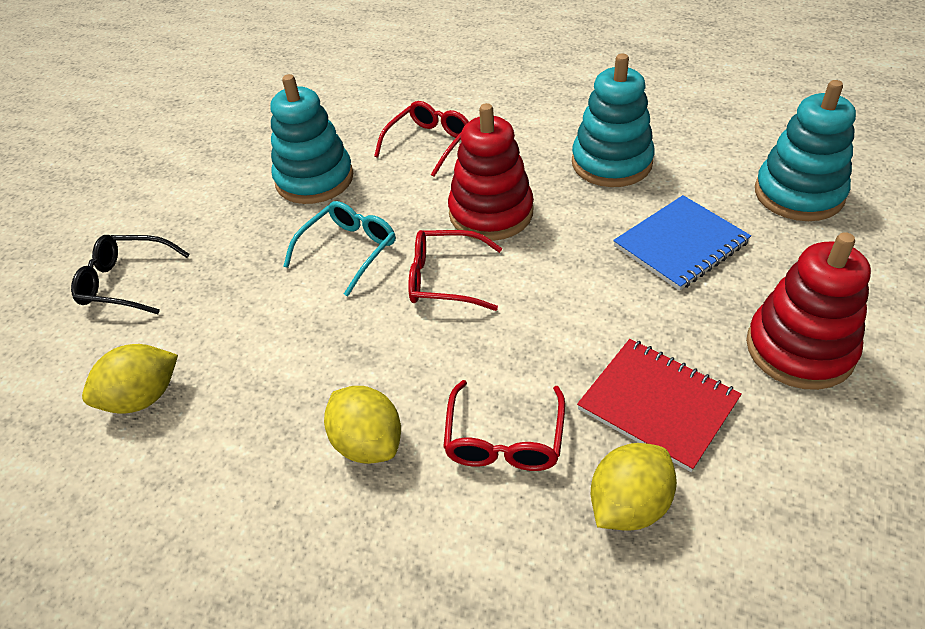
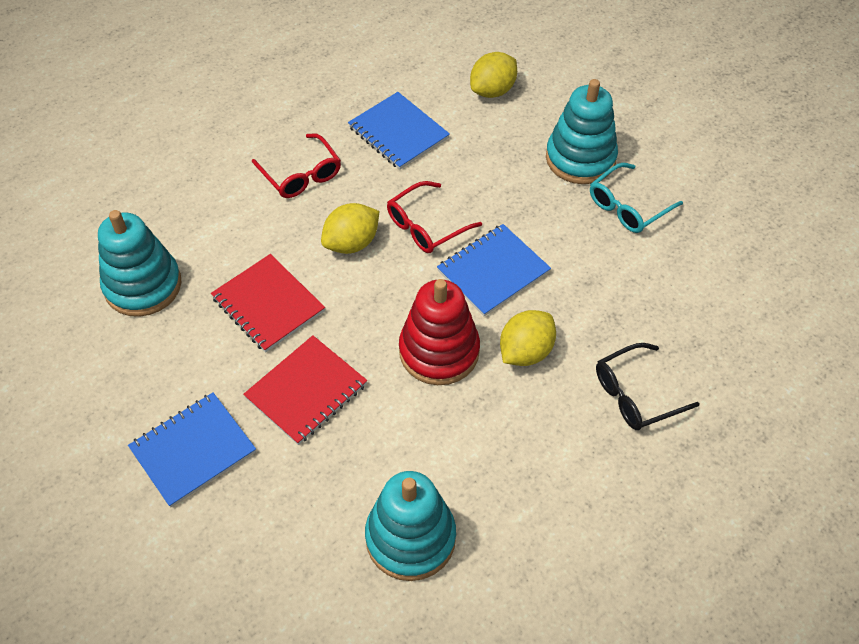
blue notebook: 1 -> 3
red glasses: 3 -> 2
red notebook: 1 -> 2
red stacking toy: 2 -> 1

